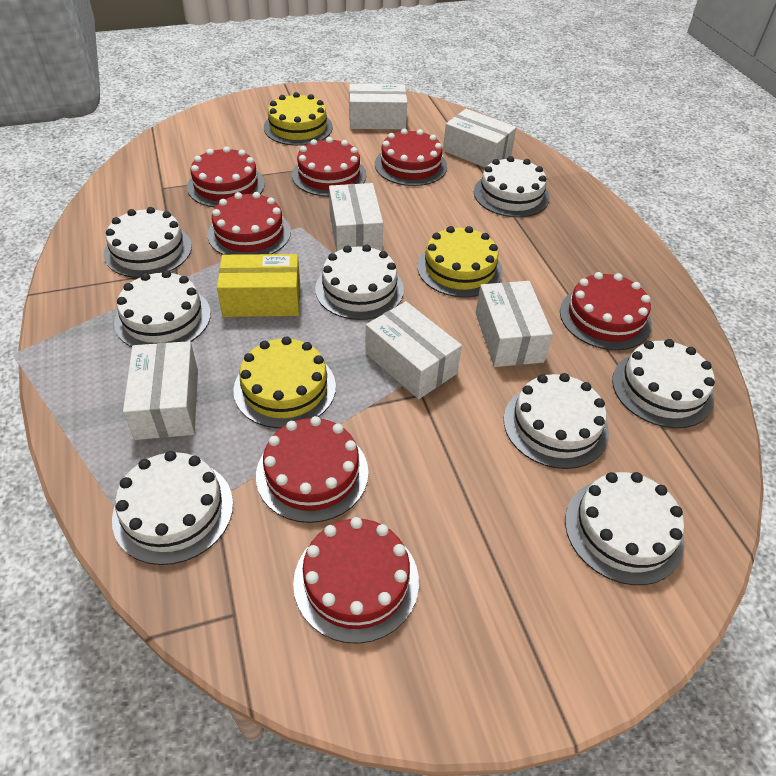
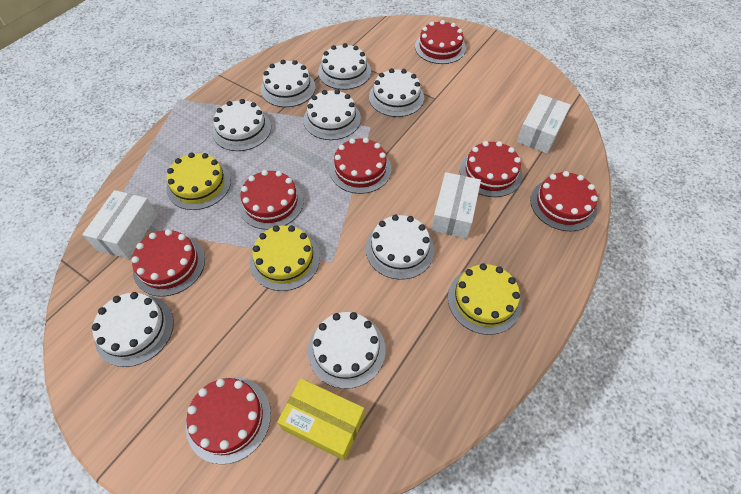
white box: 6 -> 3

